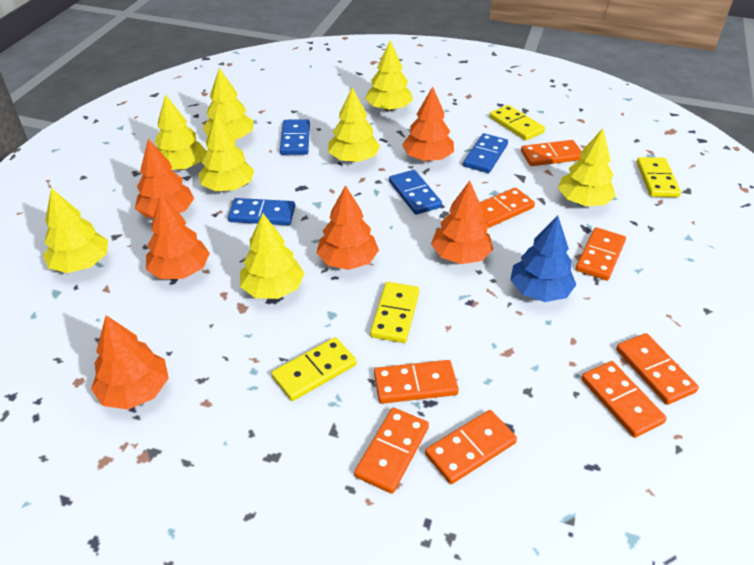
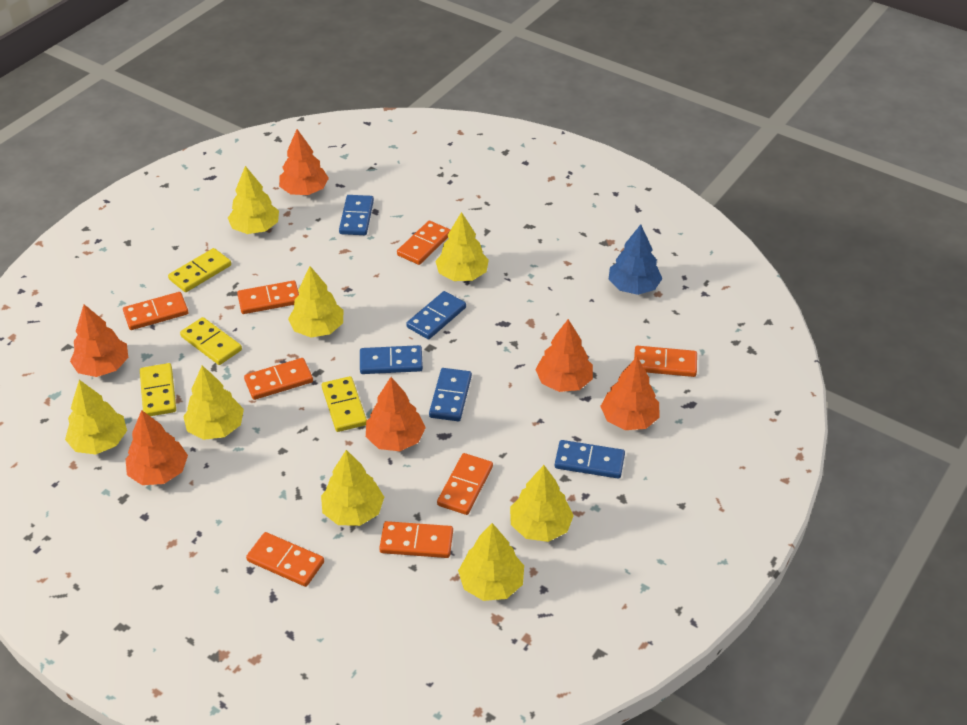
blue domino: 4 -> 5

